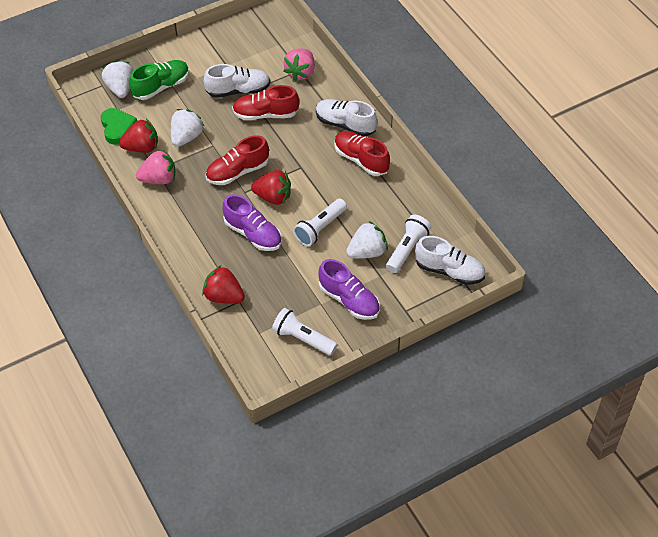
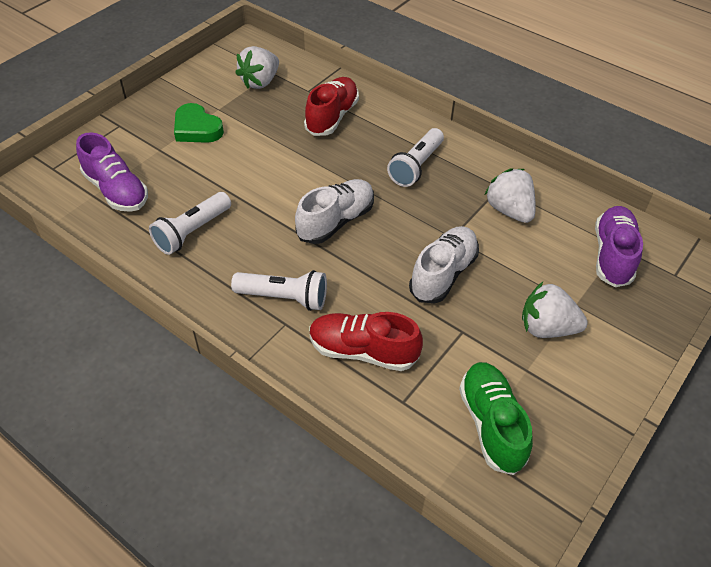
pink strawberry: 2 -> 0
red shoe: 3 -> 2
red strawberry: 3 -> 0
white shoe: 3 -> 2

